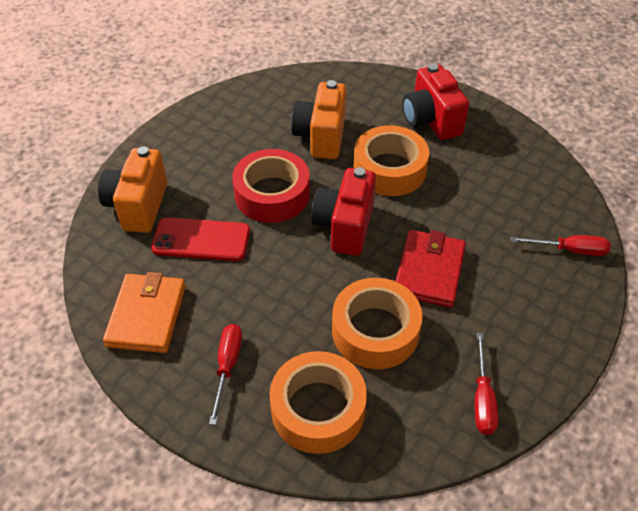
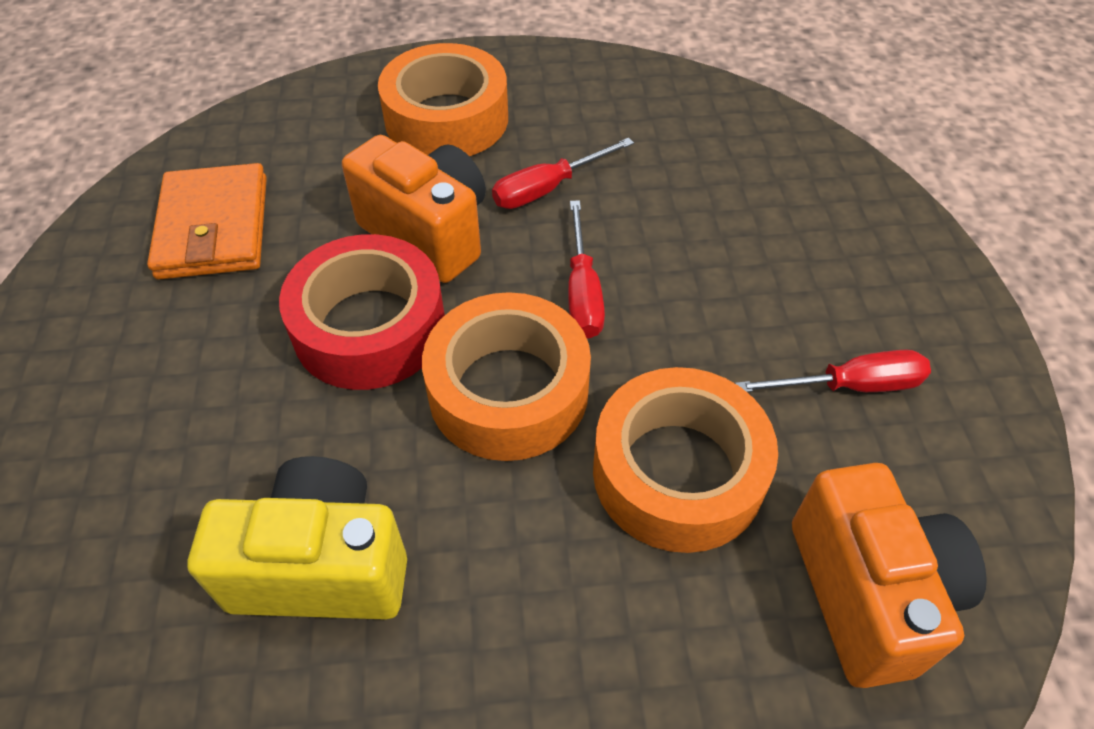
red camera: 2 -> 0
red phone: 1 -> 0
red wallet: 1 -> 0
yellow camera: 0 -> 1

